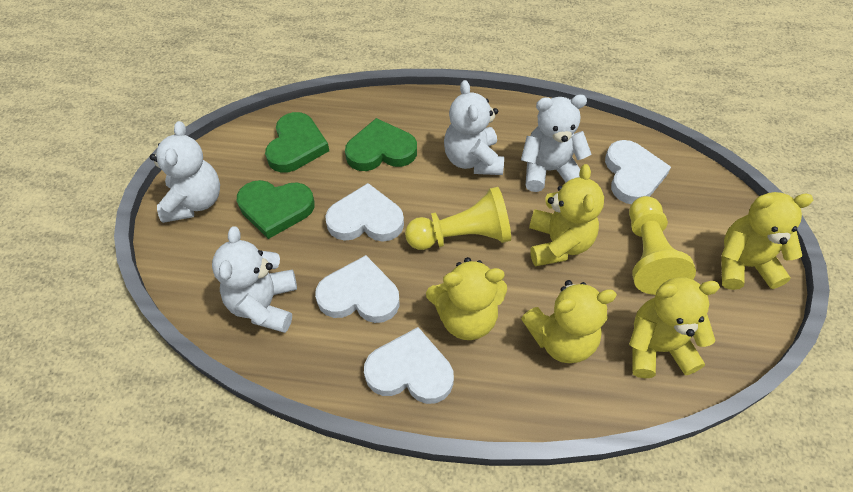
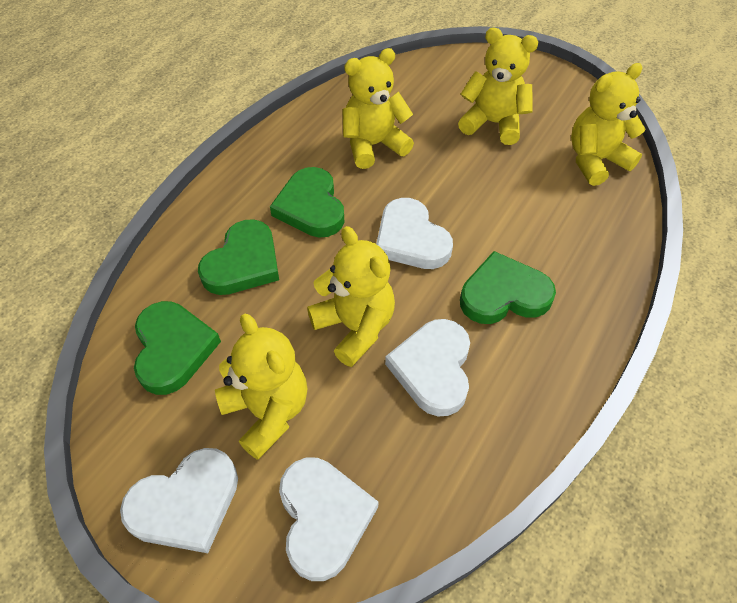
green heart: 3 -> 4
white teddy bear: 4 -> 0
yellow pawn: 2 -> 0

